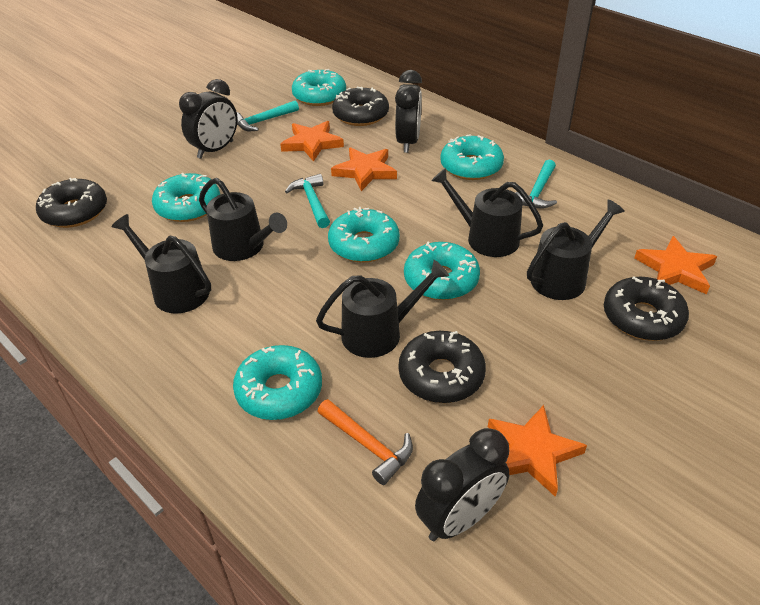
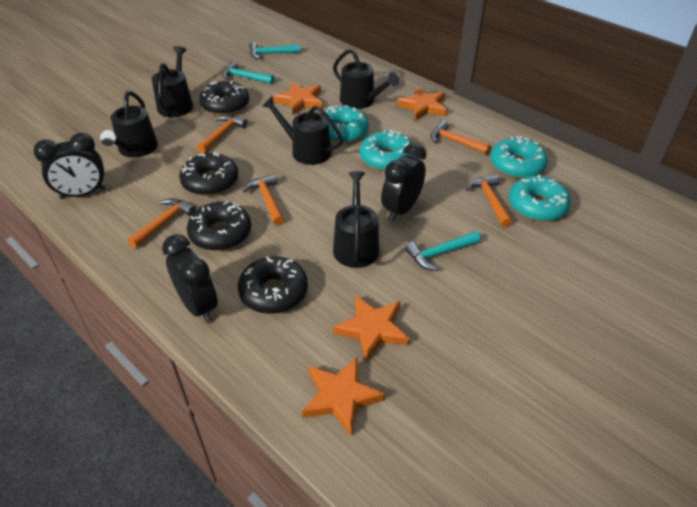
orange hammer: 1 -> 5
turquoise donut: 6 -> 4

